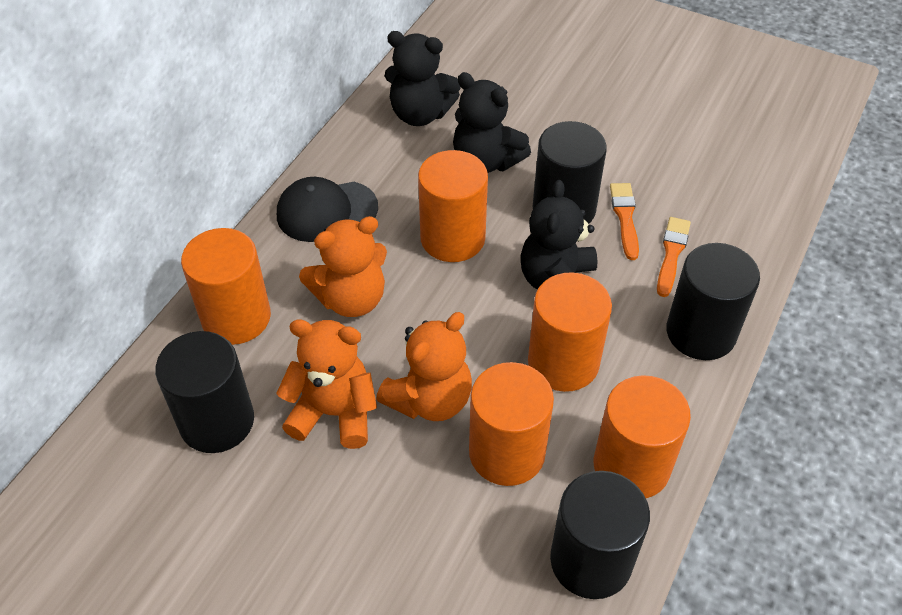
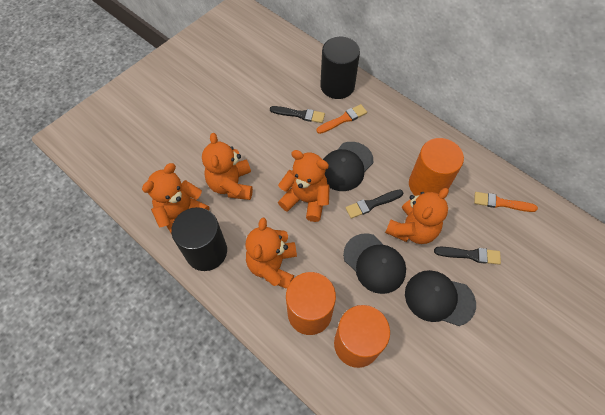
black brush: 0 -> 3
black cap: 1 -> 3
black cylinder: 4 -> 2
black teddy bear: 3 -> 0
orange cylinder: 5 -> 3
orange teddy bear: 3 -> 5

